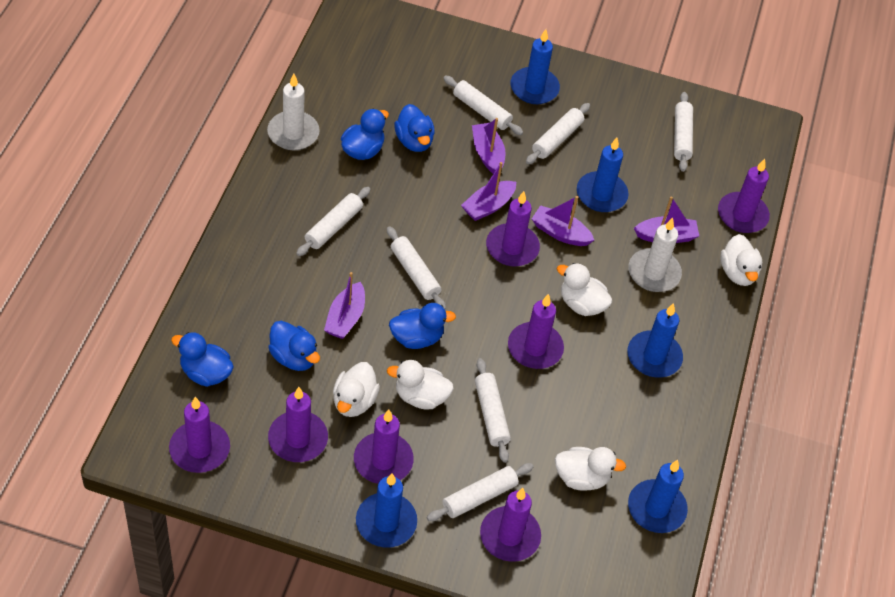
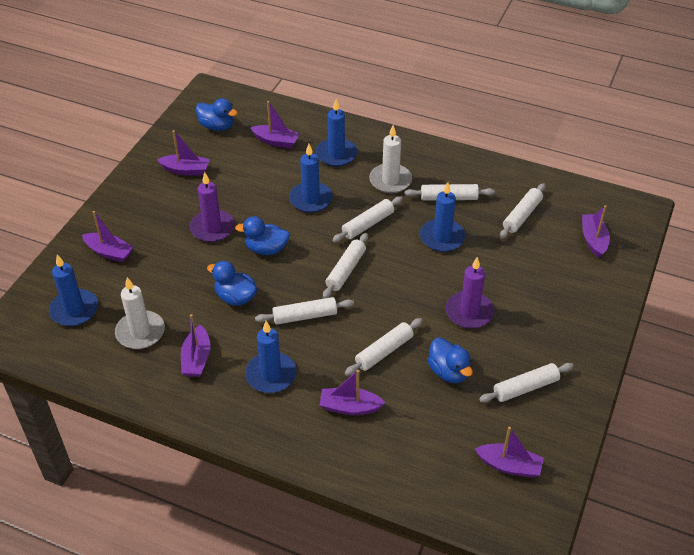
blue duck: 5 -> 4
purple boat: 5 -> 7
purple candle: 7 -> 2
white duck: 5 -> 0

